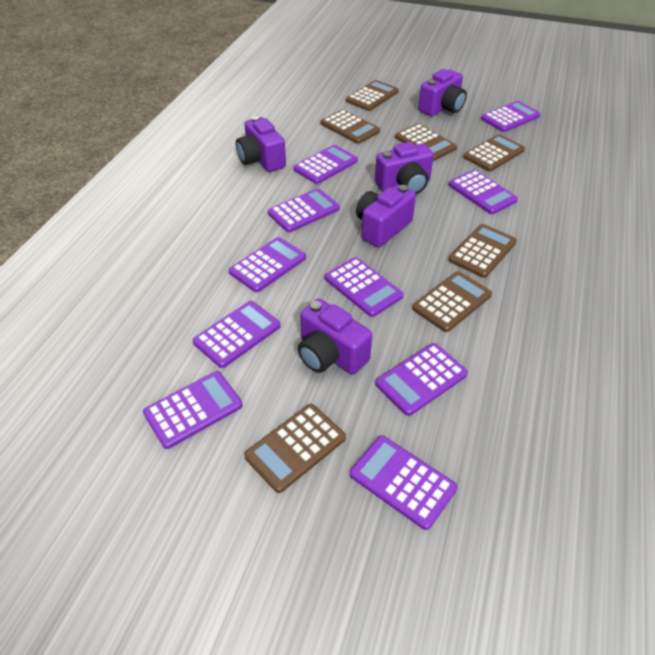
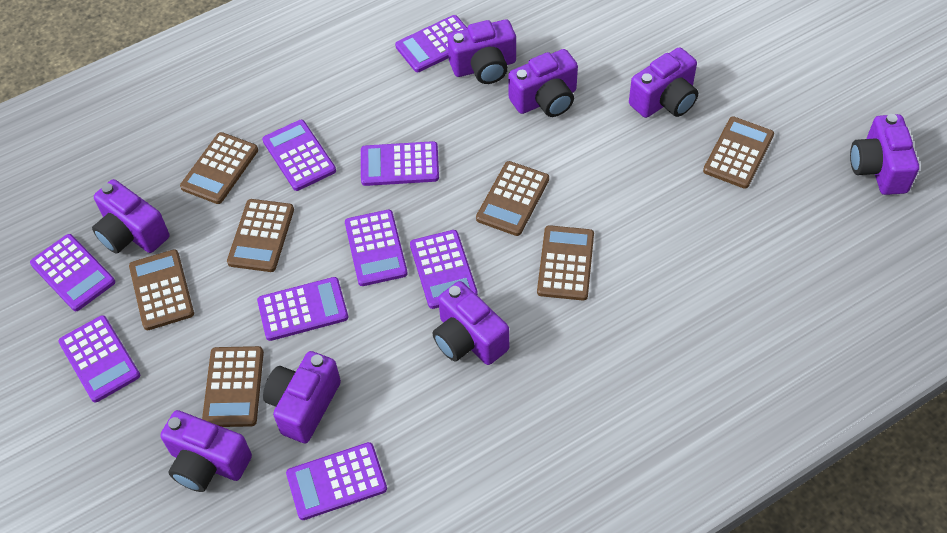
purple calculator: 10 -> 9
purple camera: 5 -> 8

